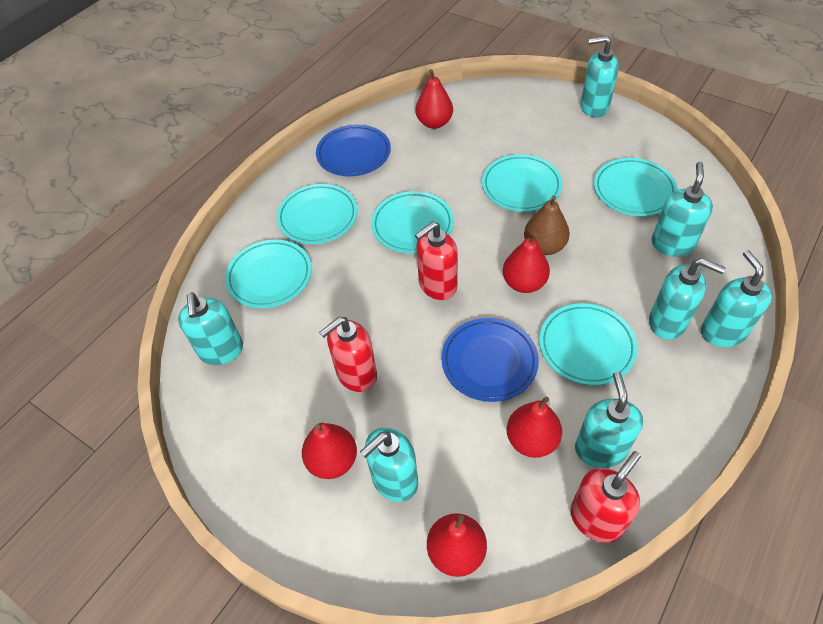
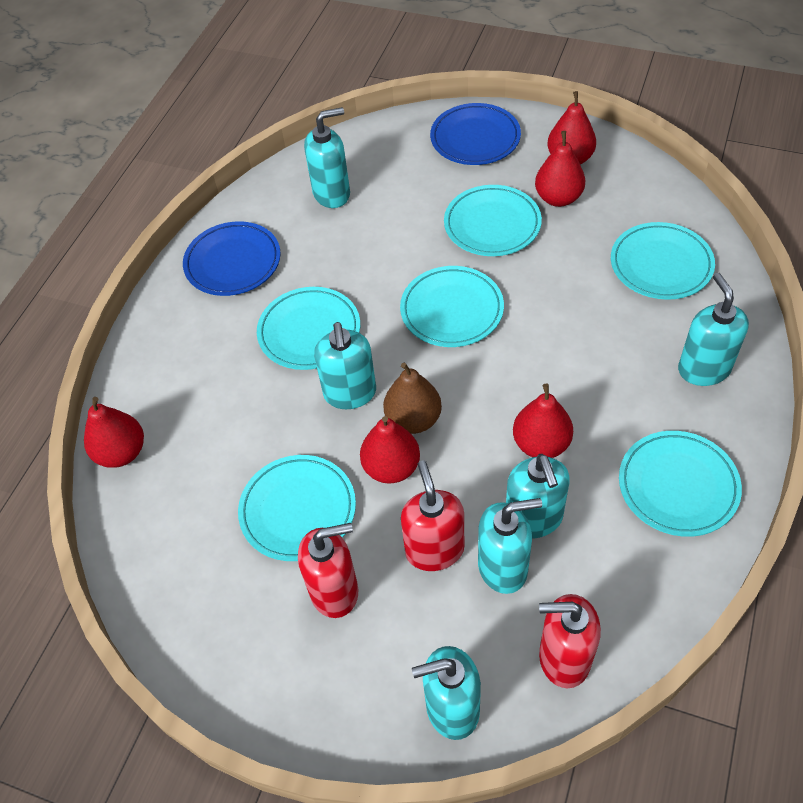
turquoise soap dispenser: 7 -> 6

